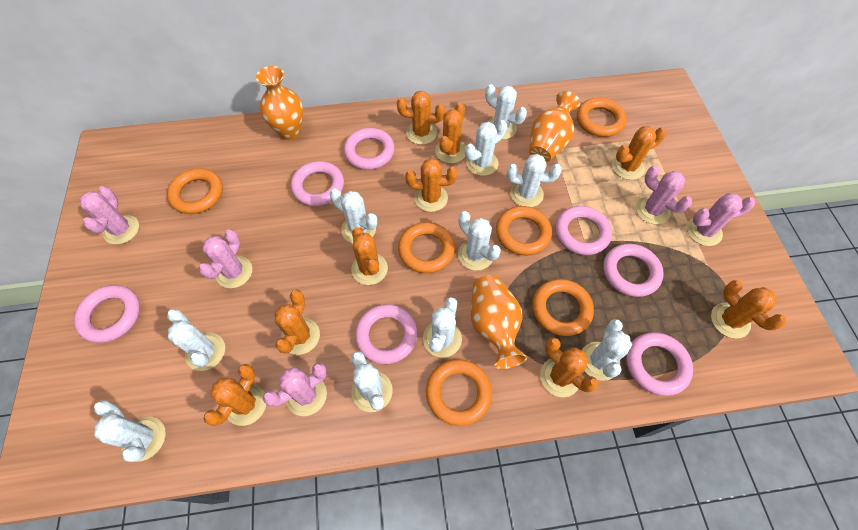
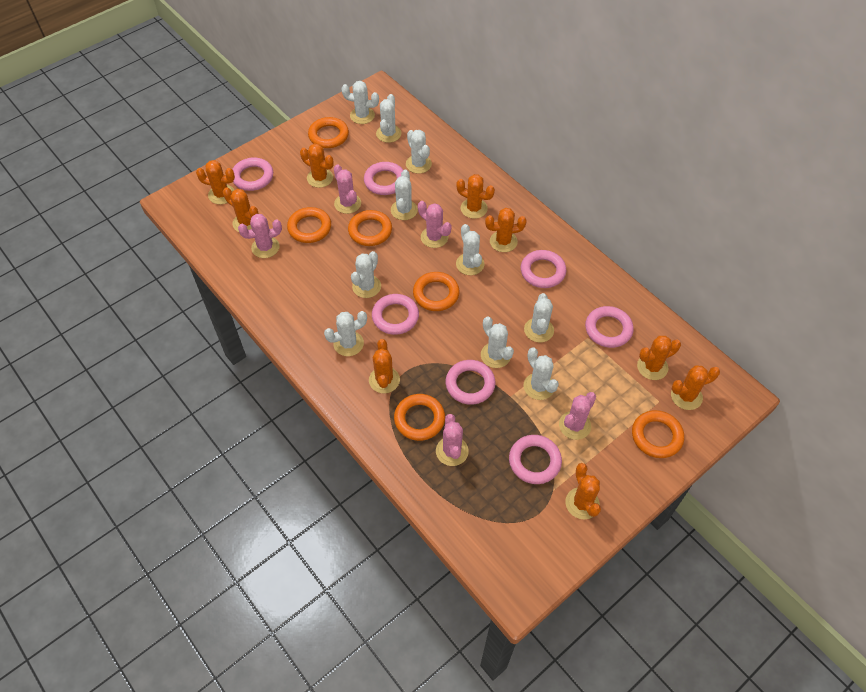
orange vase: 3 -> 0

